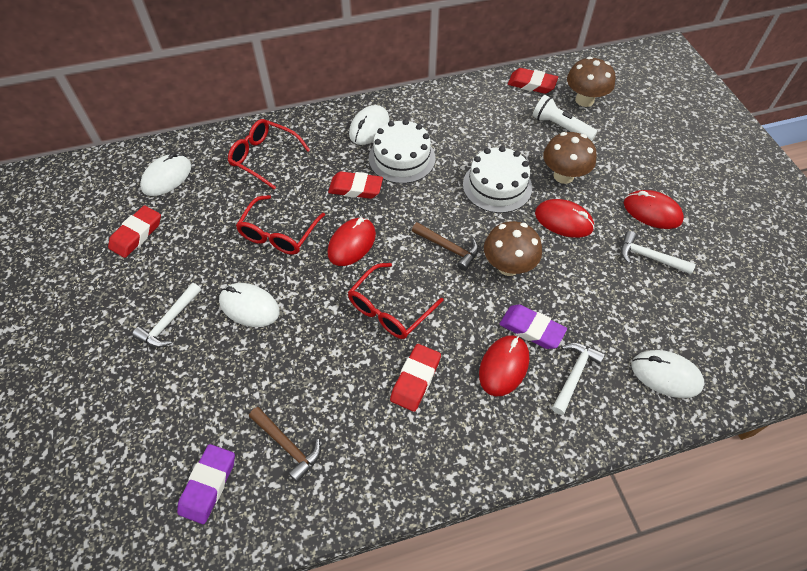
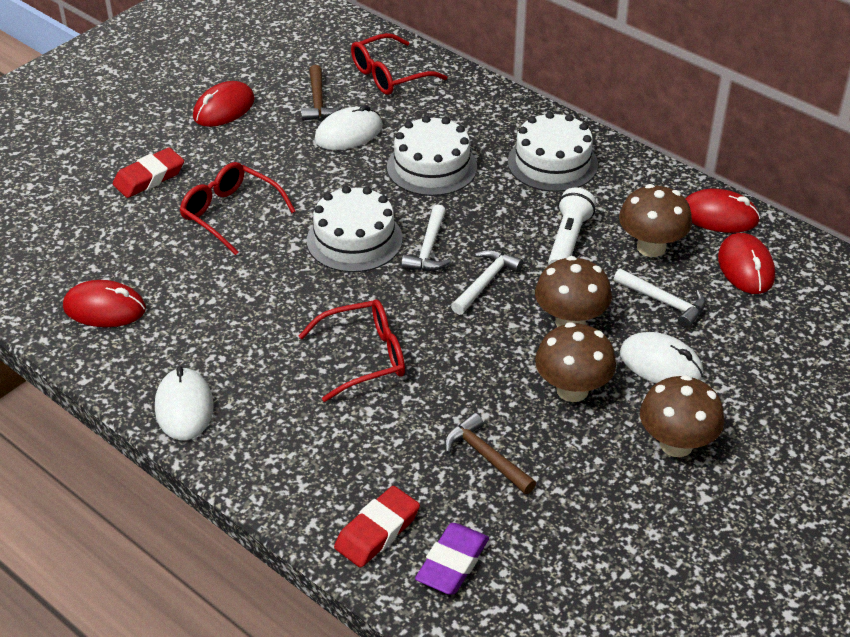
brown mushroom: 3 -> 4
purple eraser: 2 -> 1
red eraser: 4 -> 2
white cake: 2 -> 3
white mouse: 4 -> 3

